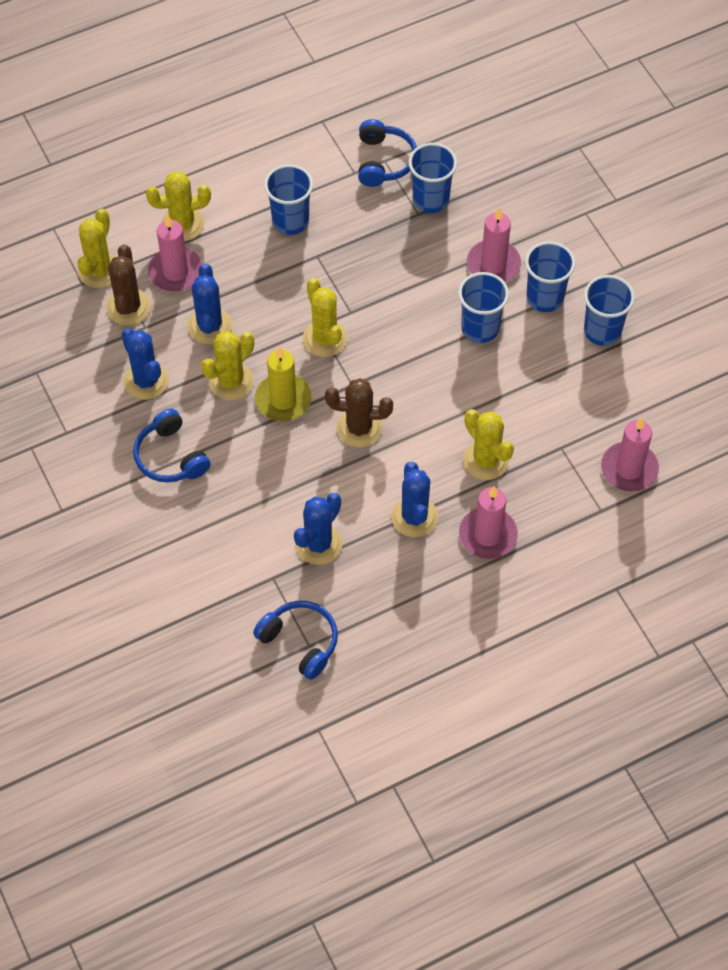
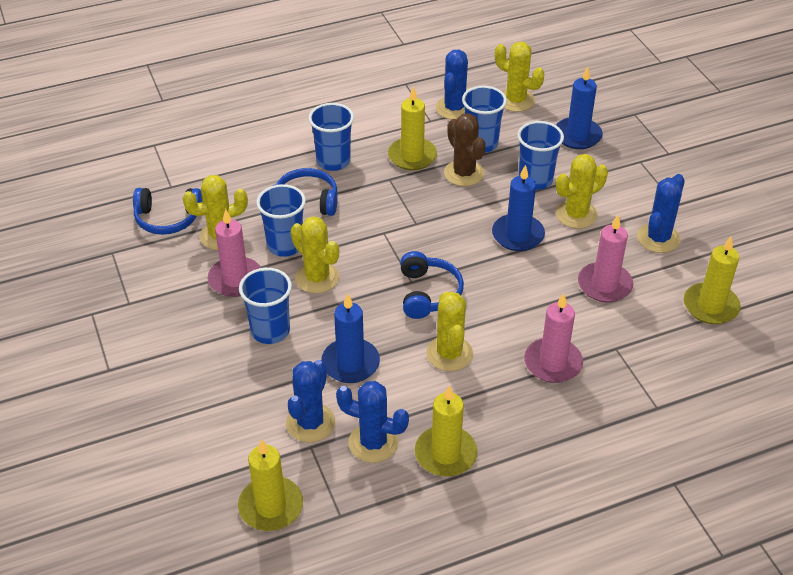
blue candle: 0 -> 3
brown cactus: 2 -> 1
pink candle: 4 -> 3
yellow candle: 1 -> 4

